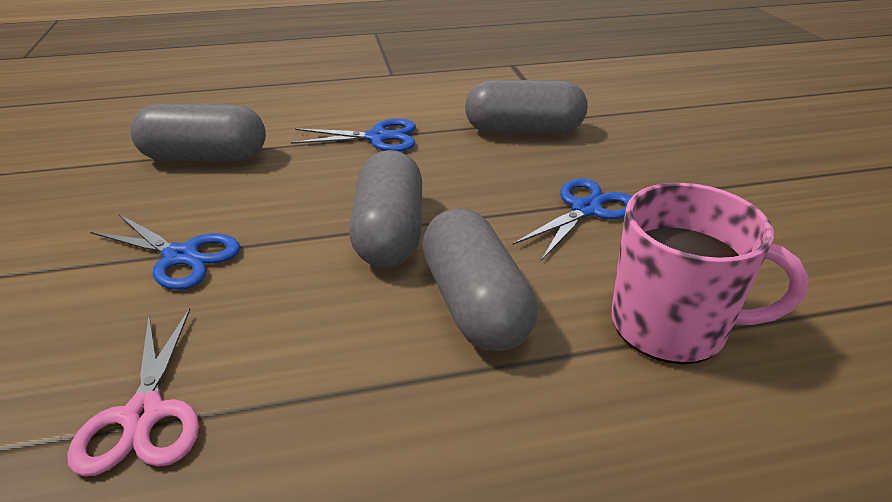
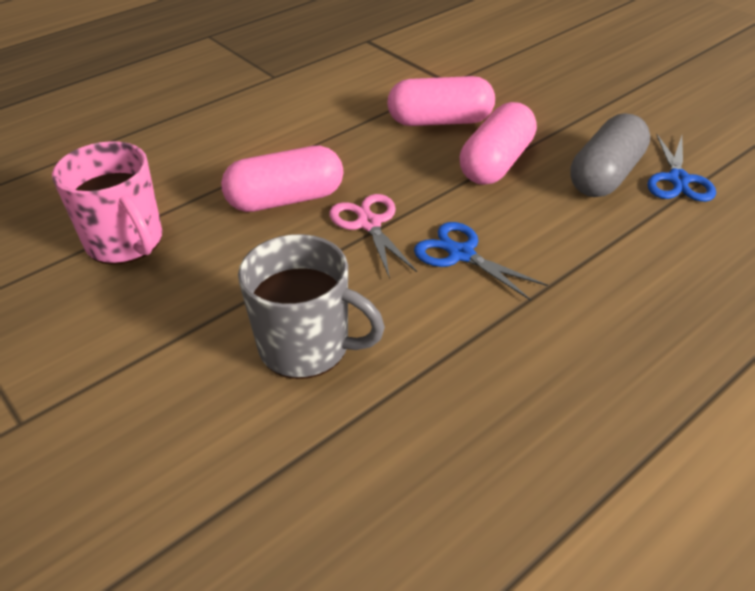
blue scissors: 3 -> 2
grey capsule: 4 -> 1
grey mug: 0 -> 1
pink capsule: 0 -> 3

